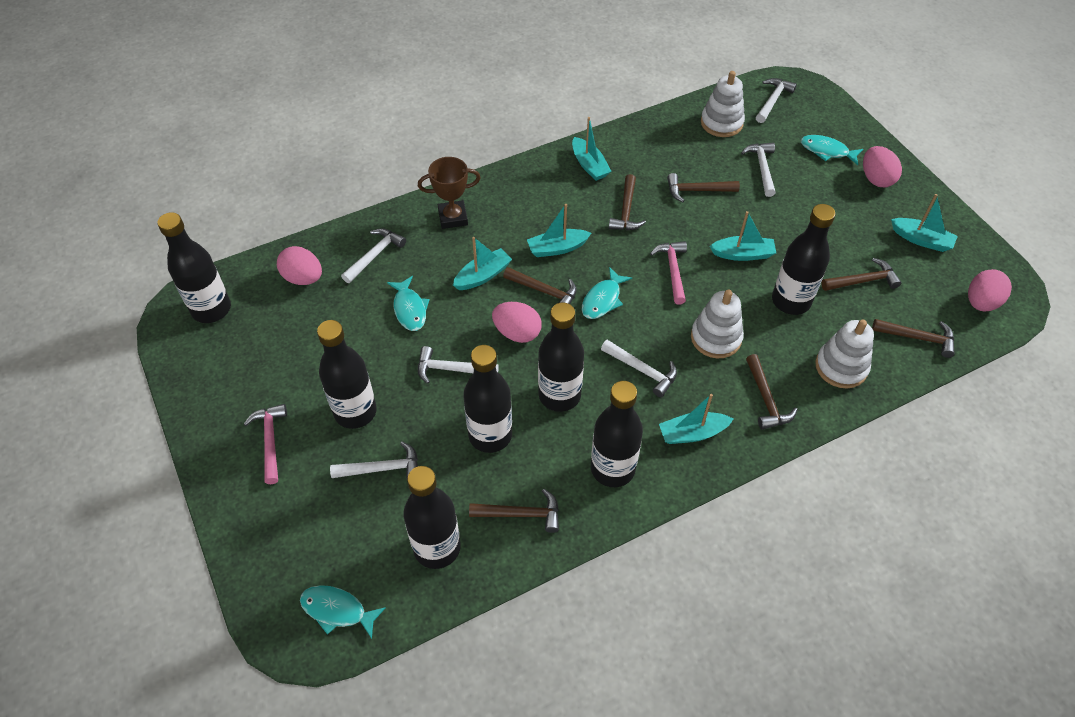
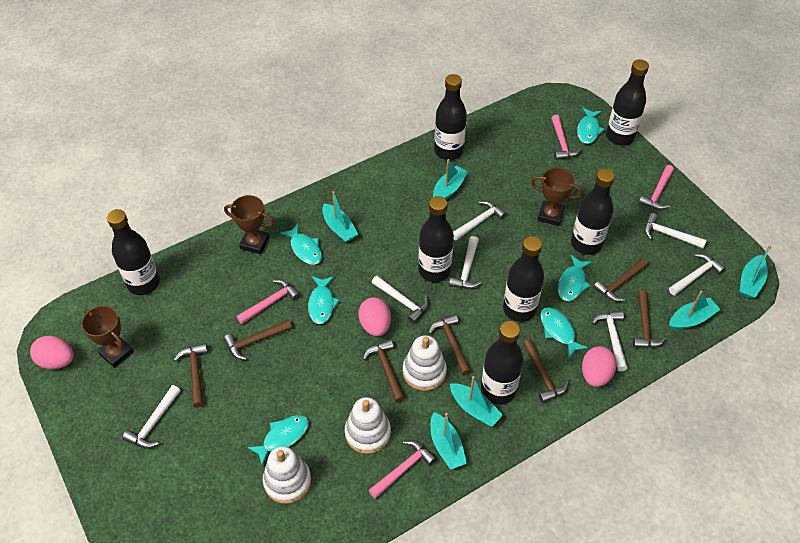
brown trophy: 1 -> 3
pink egg: 4 -> 3
pink hammer: 2 -> 4
turquoise fish: 4 -> 6
white hammer: 6 -> 7

